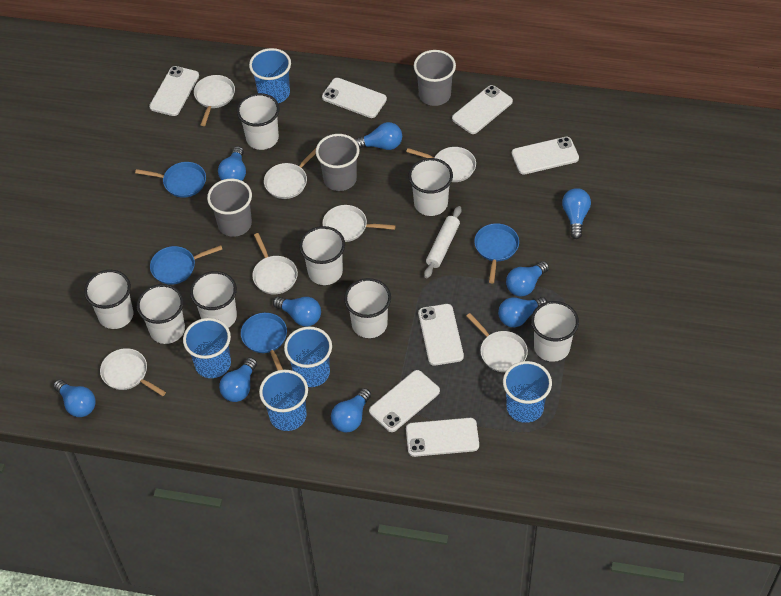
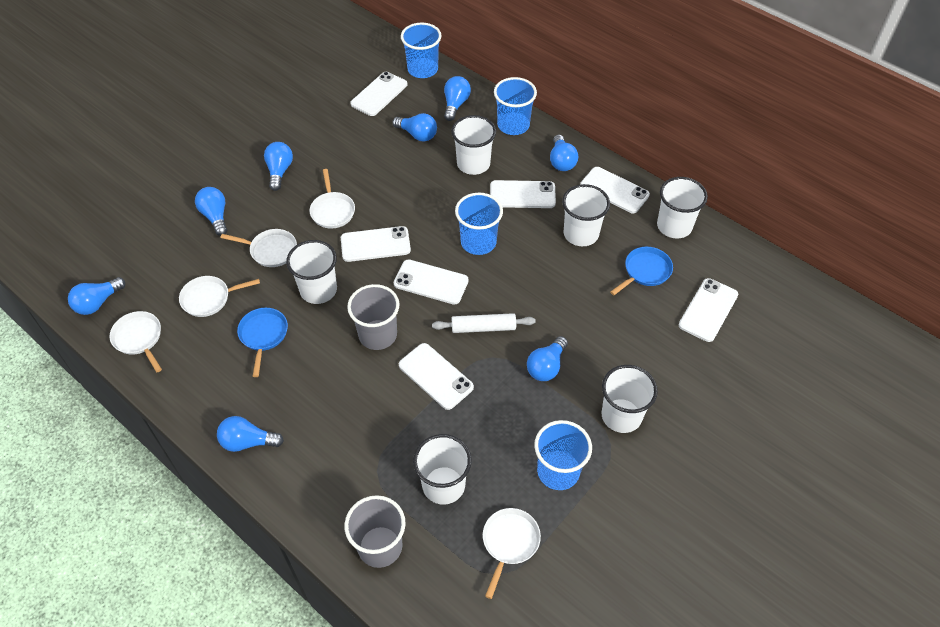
blue cup: 5 -> 4
blue light bulb: 9 -> 8
blue pan: 4 -> 2
grey cup: 3 -> 2
white cup: 8 -> 6
white pan: 7 -> 5

